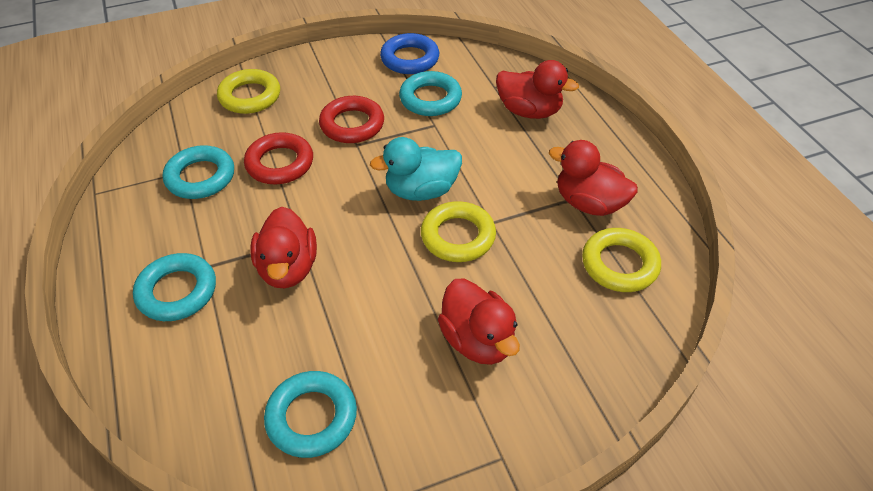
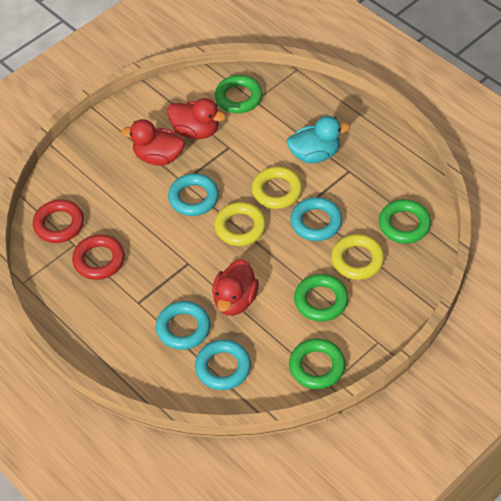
blue ring: 1 -> 0
green ring: 0 -> 4
red duck: 4 -> 3

